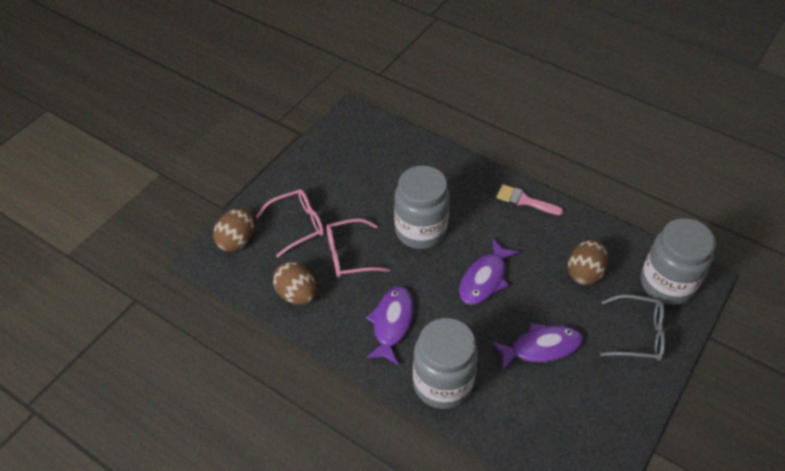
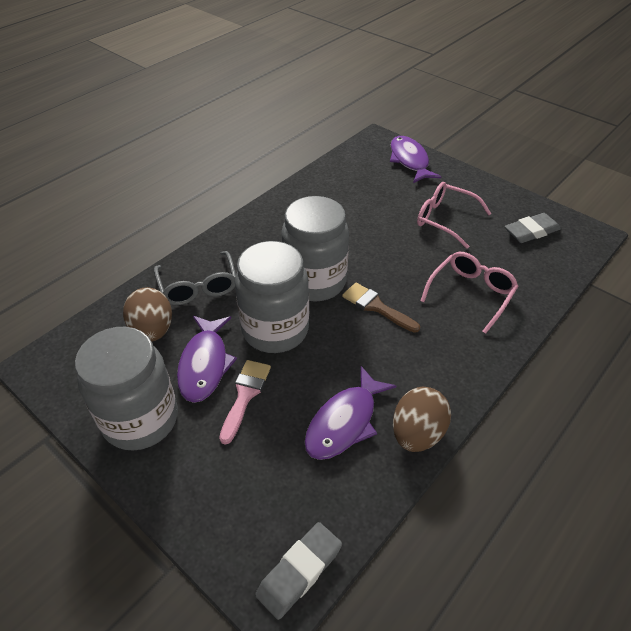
brown brush: 0 -> 1
brown egg: 3 -> 2
grey eraser: 0 -> 2

